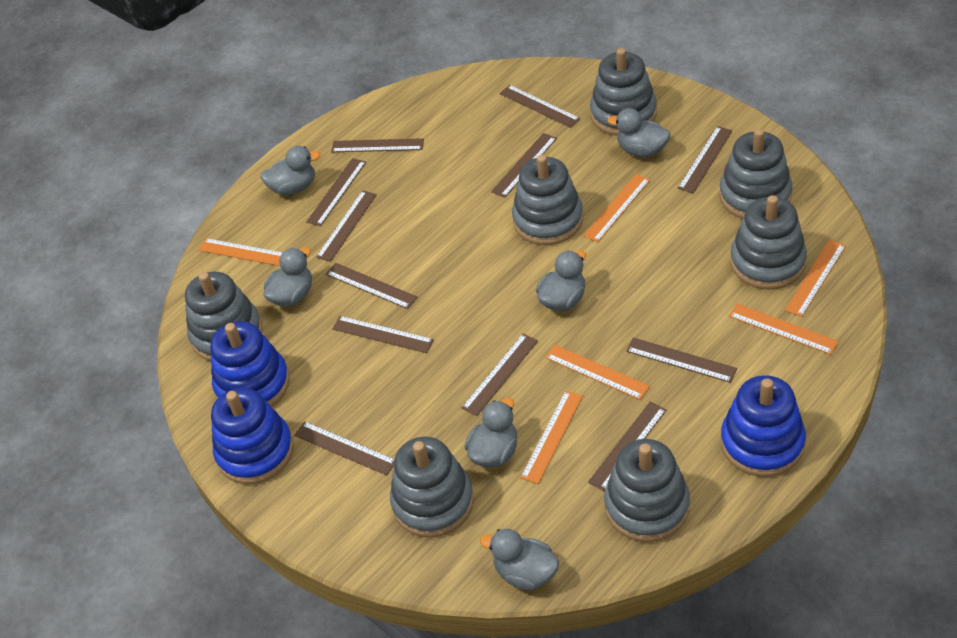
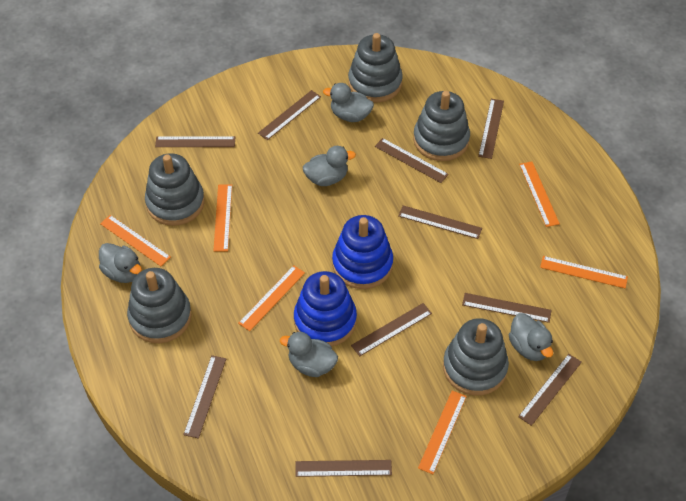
blue stacking toy: 3 -> 2
brown ruler: 12 -> 10
grey duck: 6 -> 5
grey stacking toy: 7 -> 5

